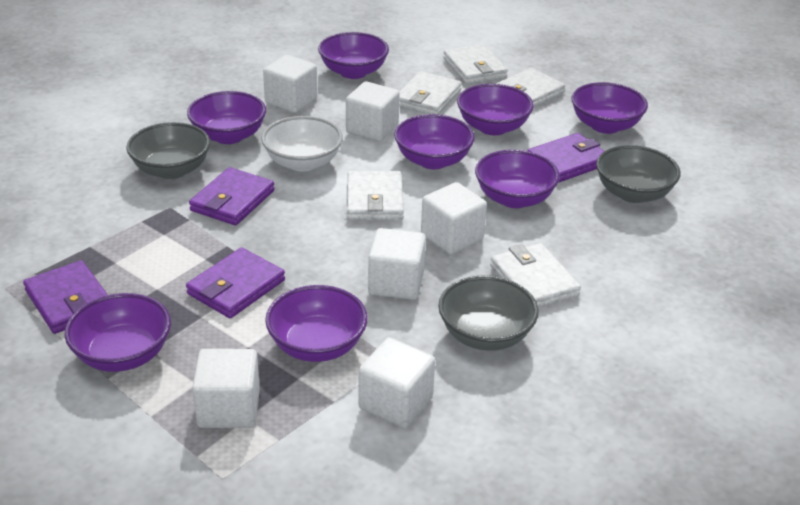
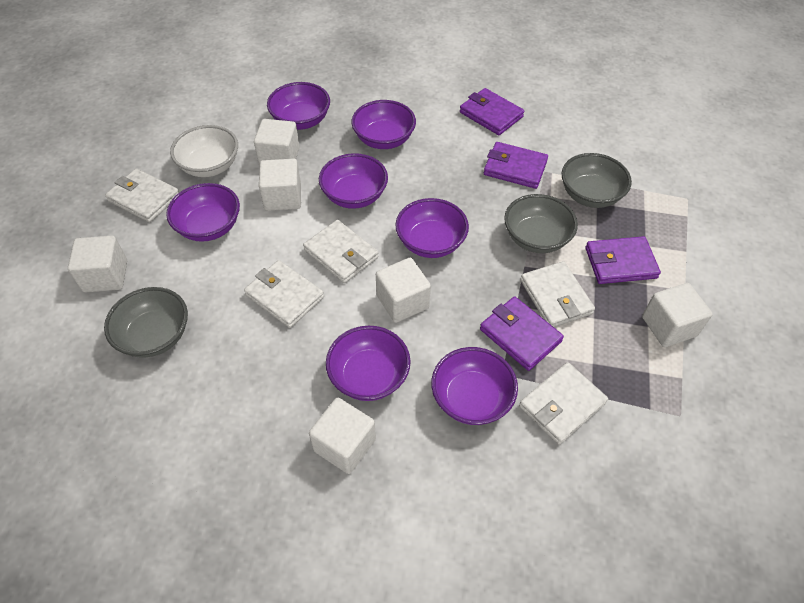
purple bowl: 8 -> 7

